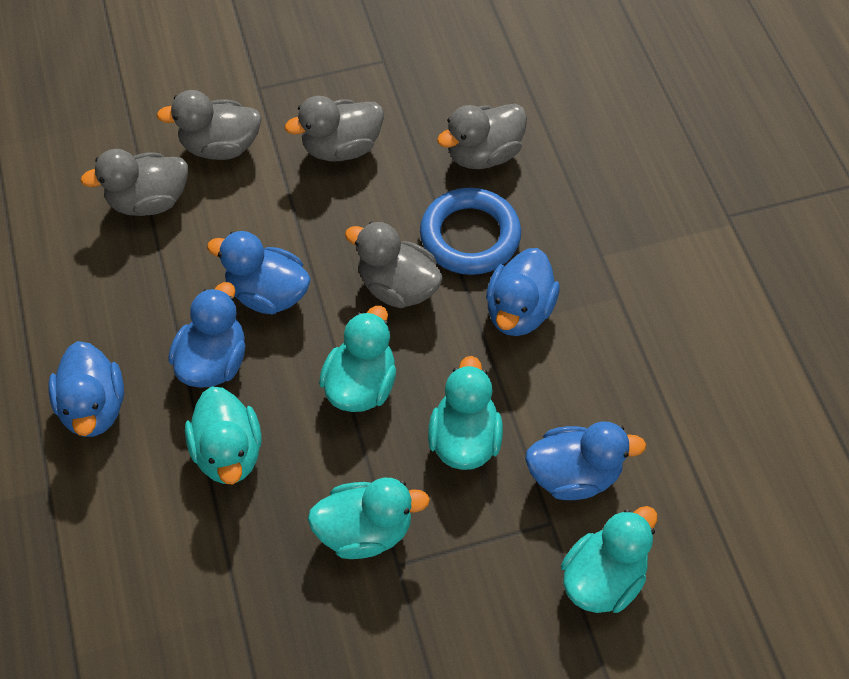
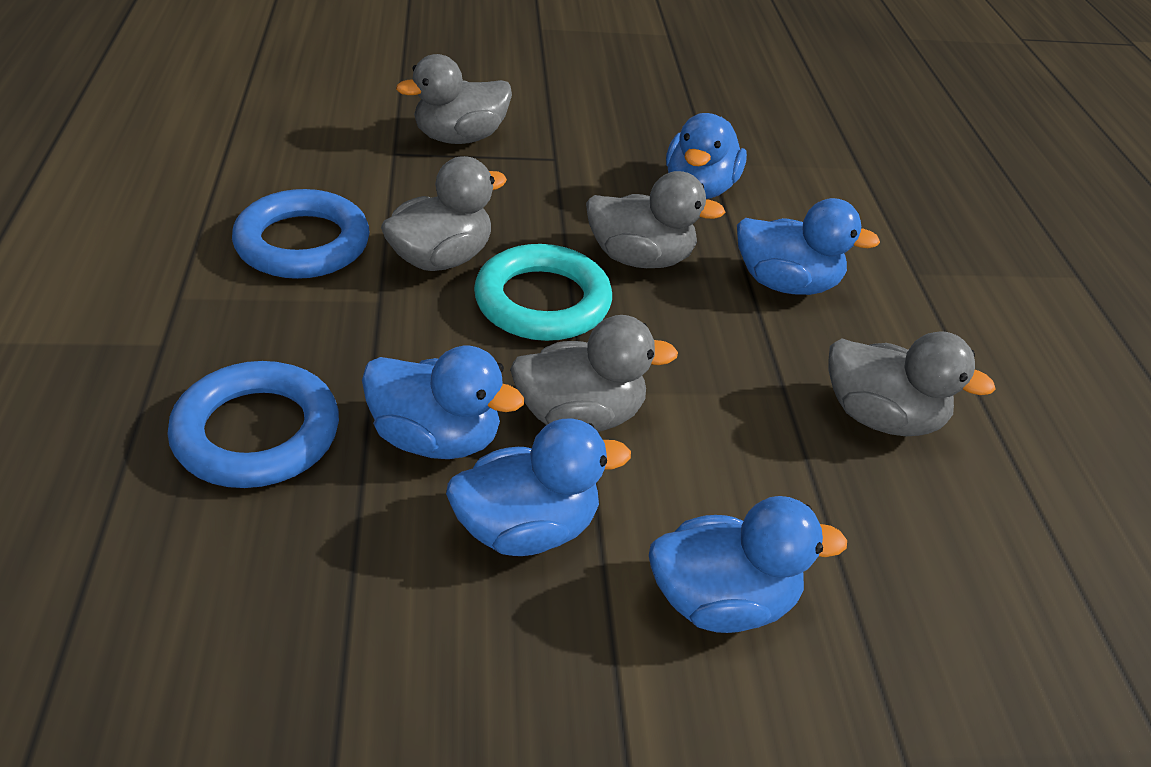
blue ring: 1 -> 2
turquoise duck: 5 -> 0
turquoise ring: 0 -> 1

